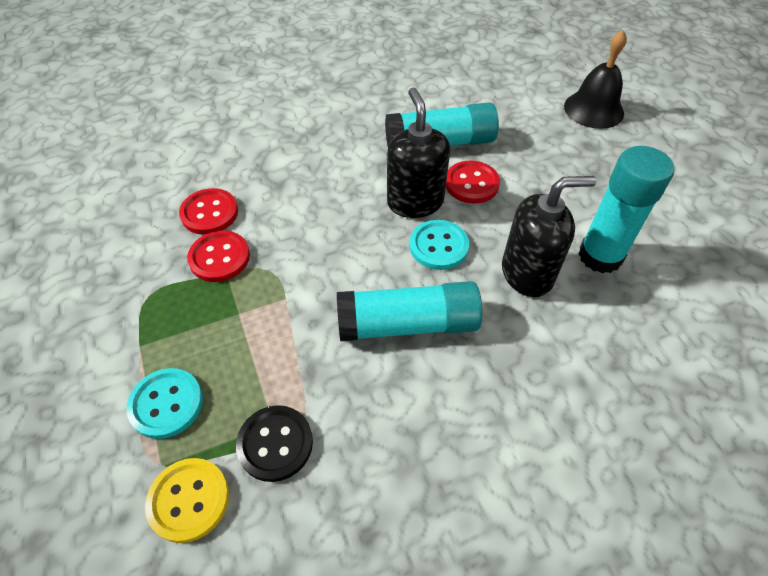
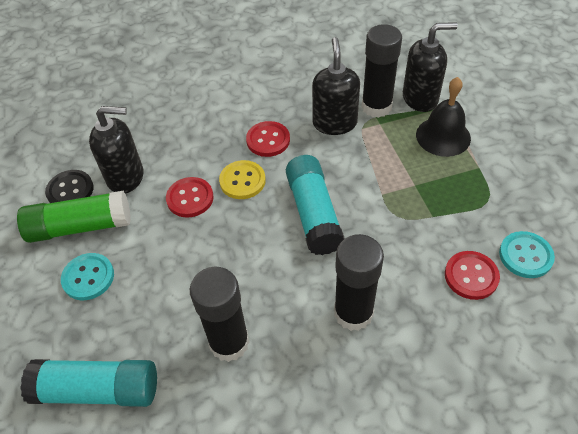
black glue stick: 0 -> 3
black soap dispenser: 2 -> 3
green glue stick: 0 -> 1
turquoise glue stick: 3 -> 2

